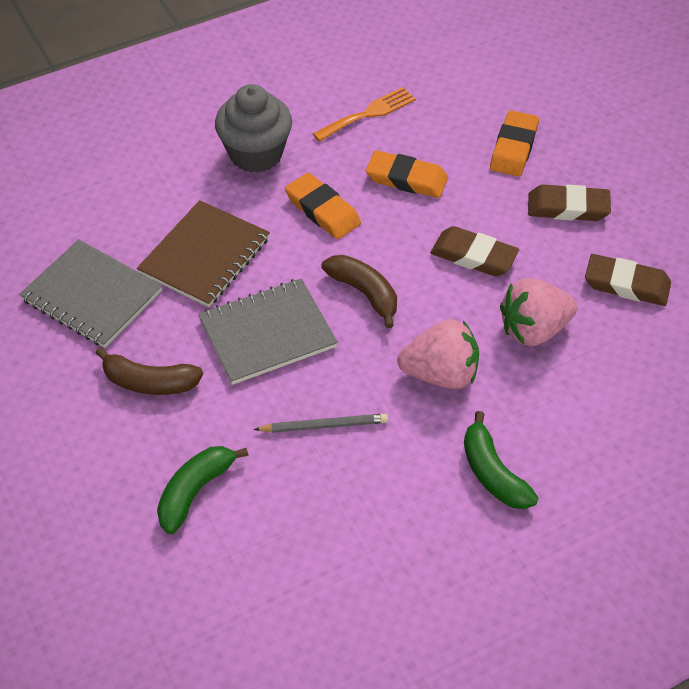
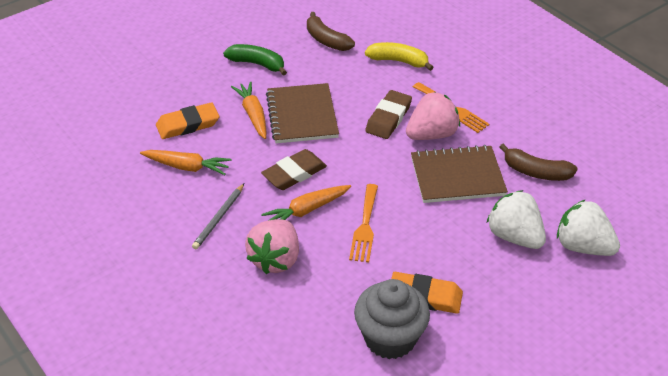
brown eraser: 3 -> 2
brown notebook: 1 -> 2
green banana: 2 -> 1
grey notebook: 2 -> 0
orange carrot: 0 -> 3
orange eraser: 3 -> 2
orange fork: 1 -> 2
white strawberry: 0 -> 2
yellow banana: 0 -> 1

